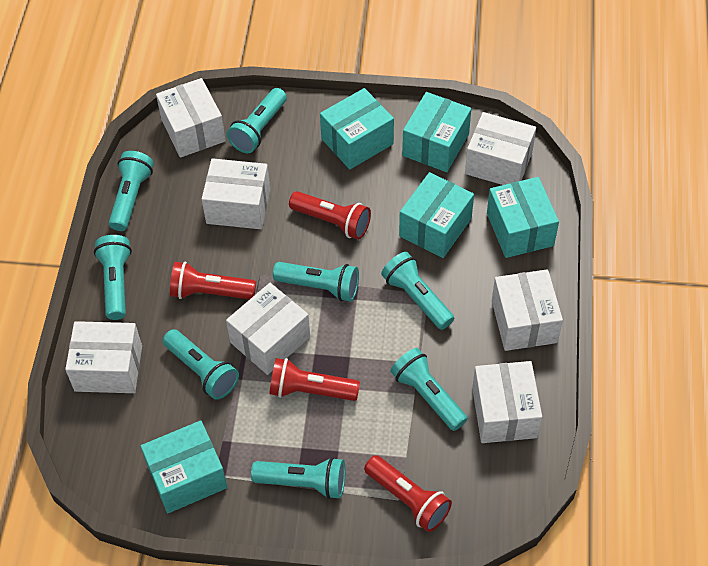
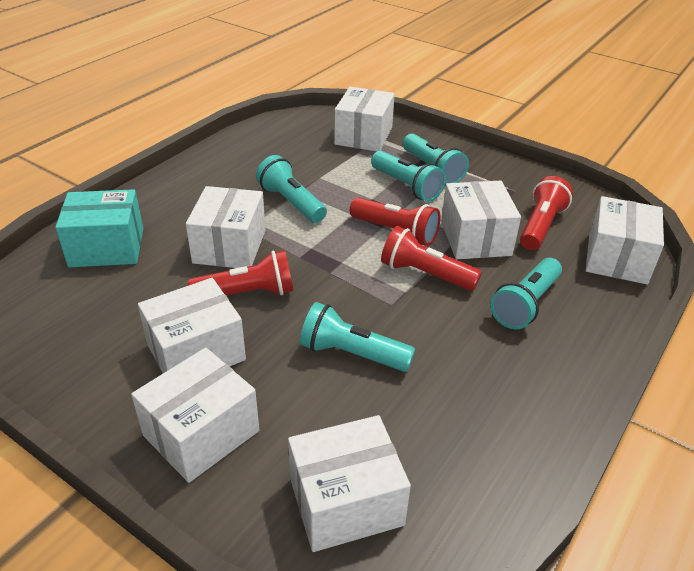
turquoise box: 5 -> 1
turquoise flashlight: 8 -> 5

